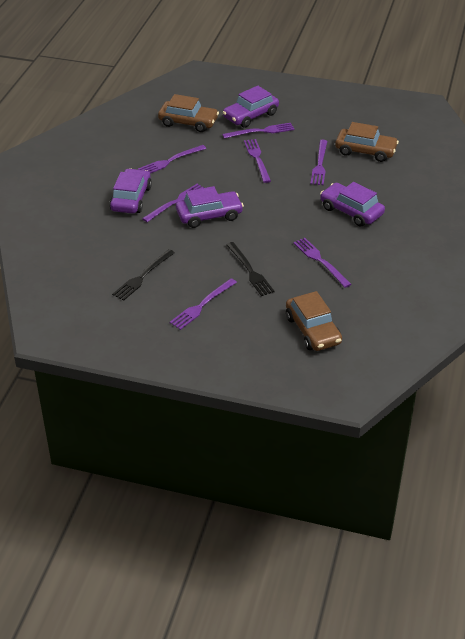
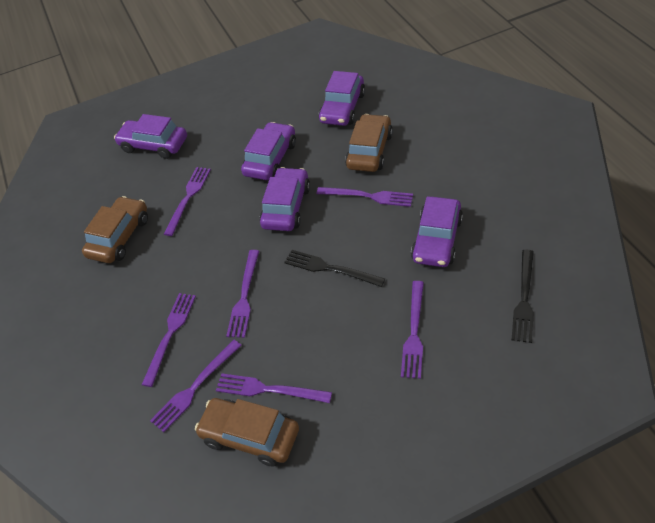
purple car: 4 -> 5

